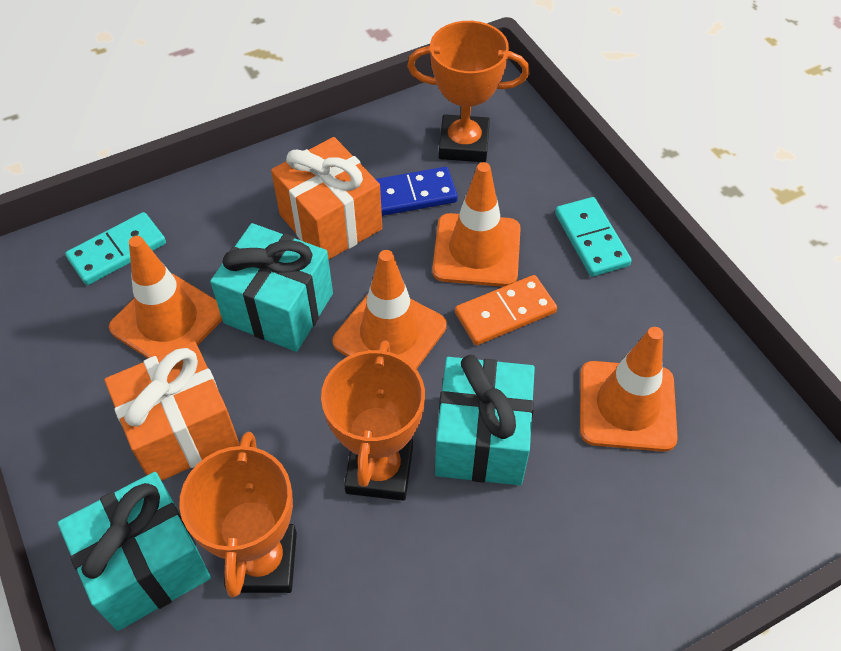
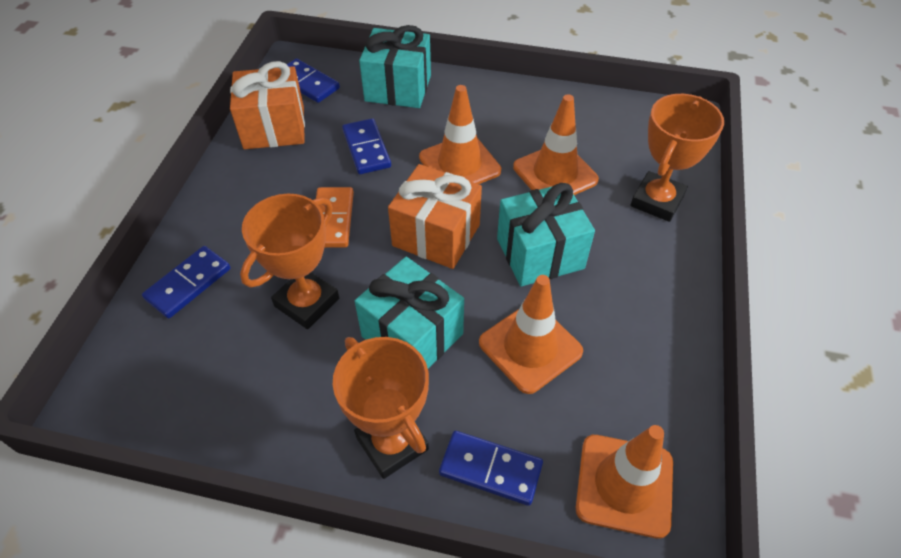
blue domino: 1 -> 4
turquoise domino: 2 -> 0

